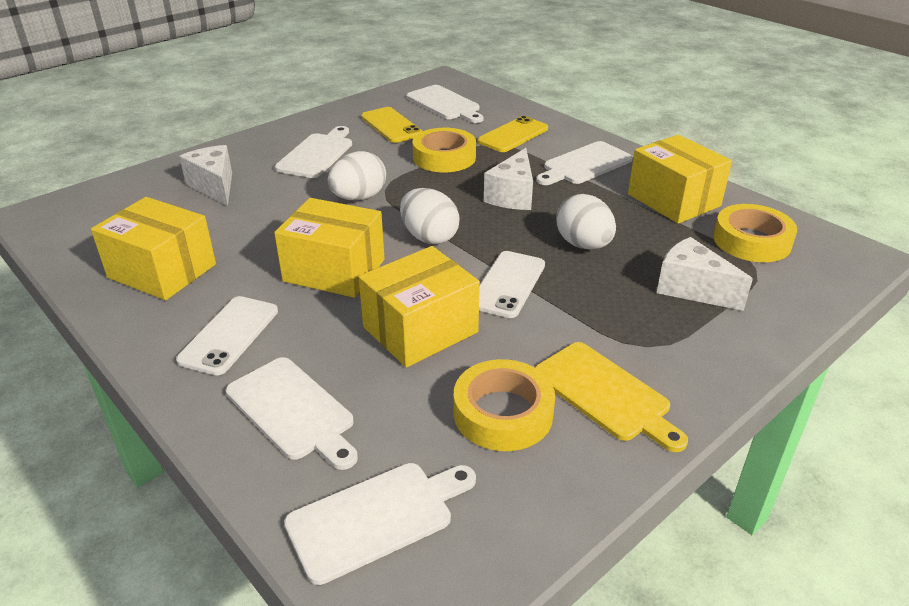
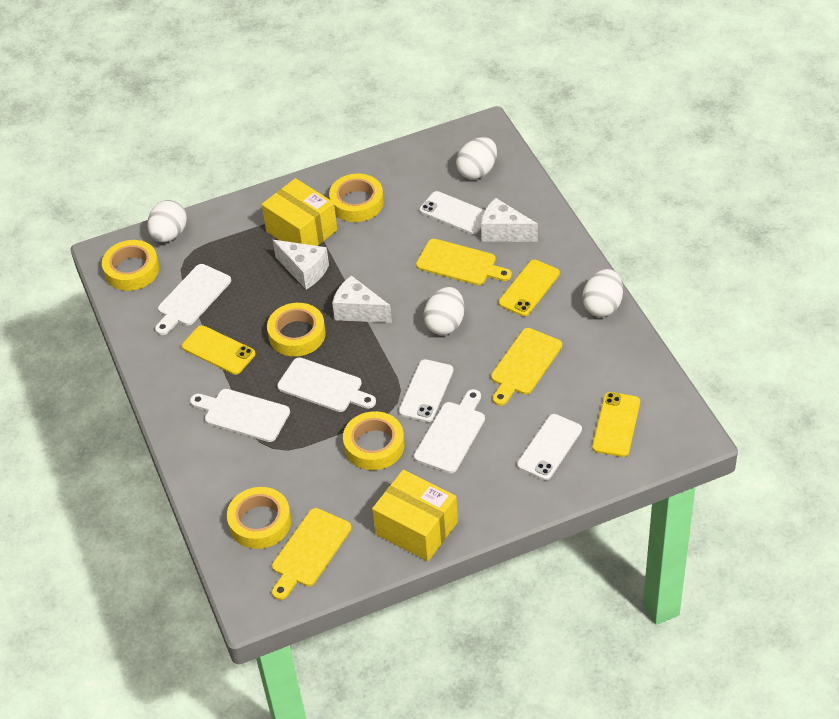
white cutting board: 5 -> 4
white egg: 3 -> 4
white phone: 2 -> 3
yellow box: 4 -> 2
yellow cutting board: 1 -> 3
yellow phone: 2 -> 3
yellow tape: 3 -> 5

